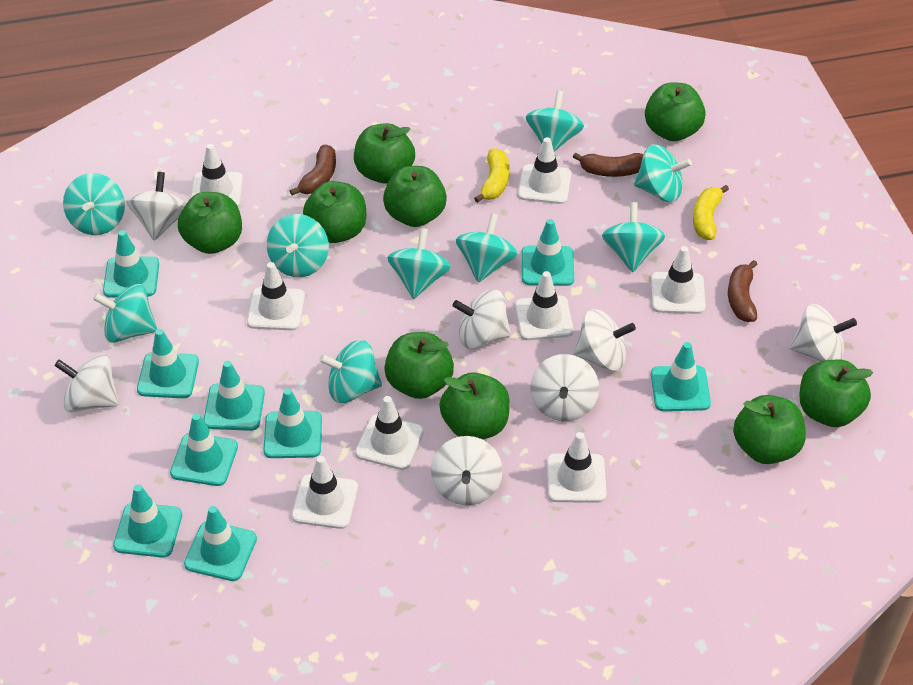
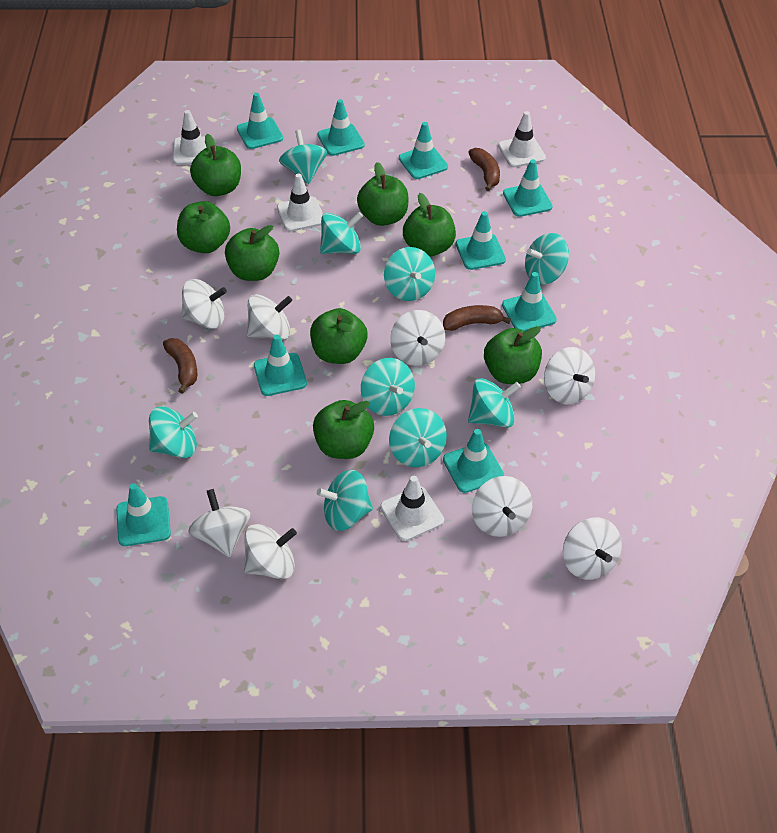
green apple: 9 -> 8
white spinning top: 7 -> 8
white traffic cone: 8 -> 4
yellow banana: 2 -> 0

